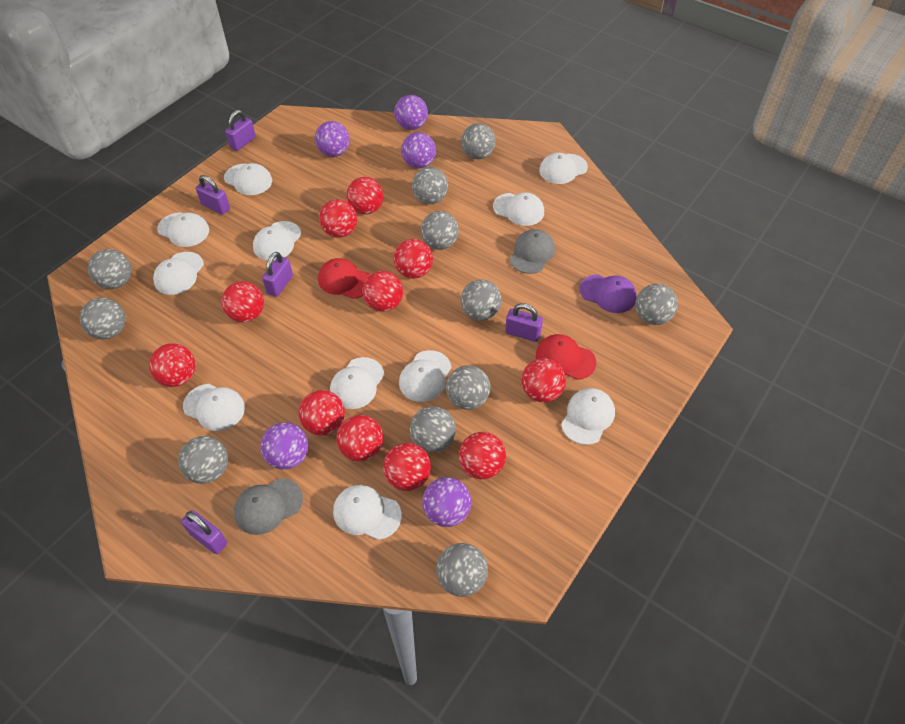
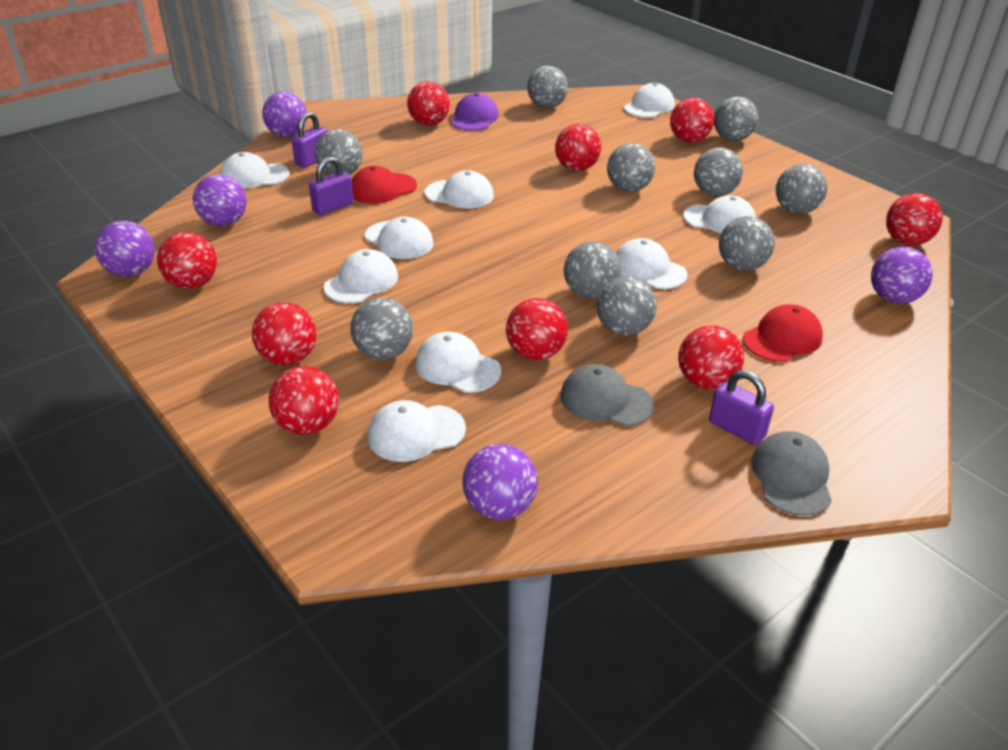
grey ball: 11 -> 10
purple padlock: 5 -> 3
red ball: 11 -> 9
white cap: 11 -> 9

